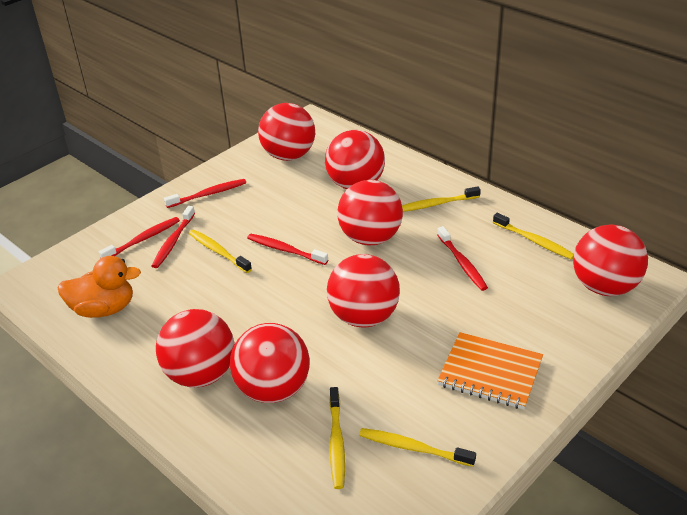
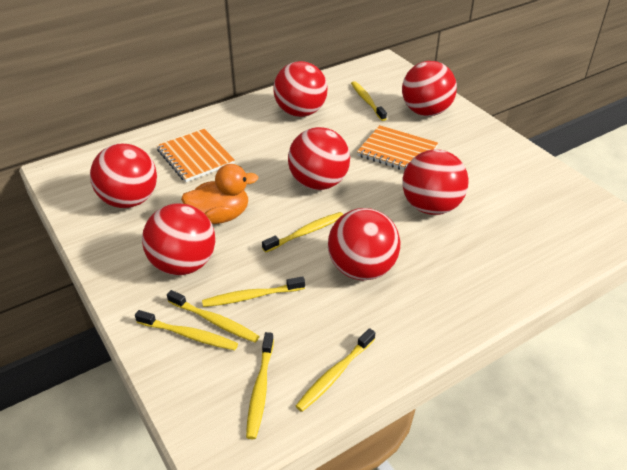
orange notebook: 1 -> 2
red toothbrush: 5 -> 0
yellow toothbrush: 5 -> 7

